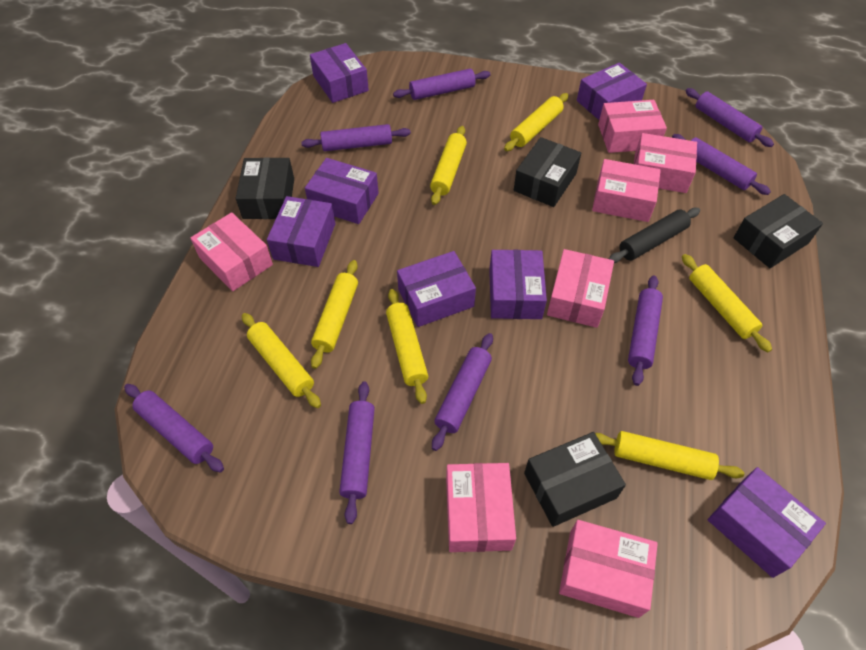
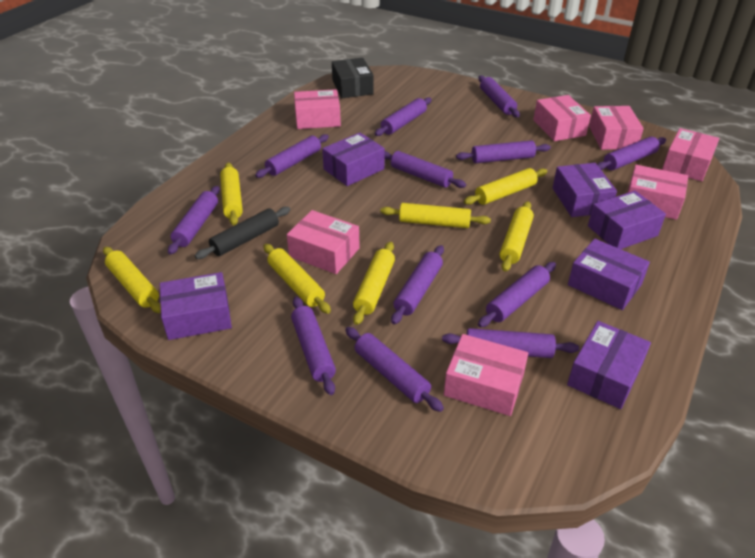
black box: 4 -> 1
purple box: 7 -> 6
purple rolling pin: 8 -> 12

